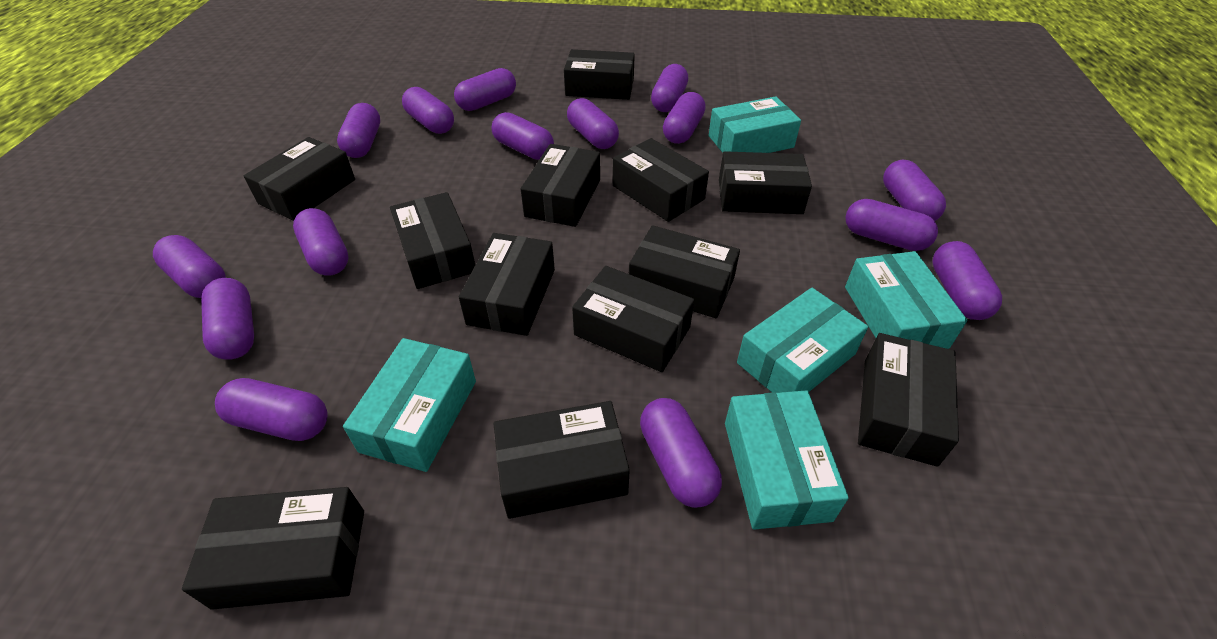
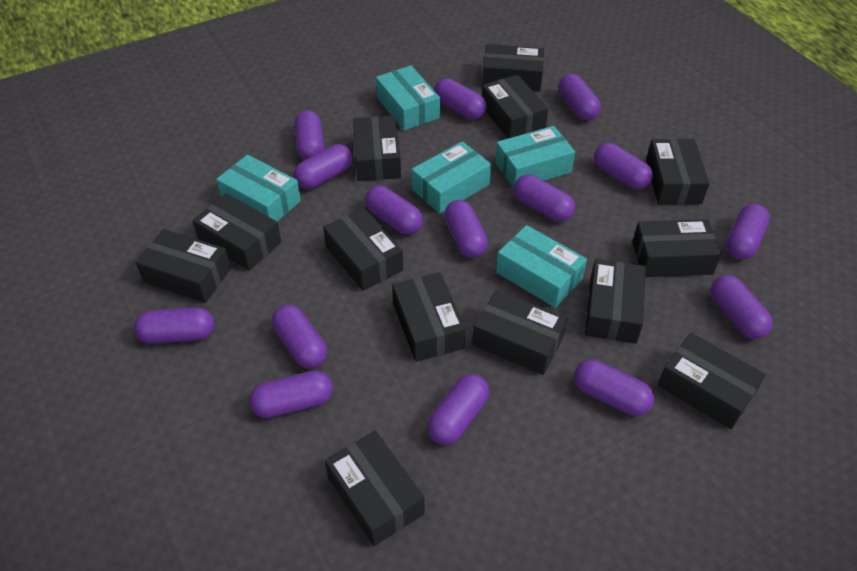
black box: 12 -> 13

